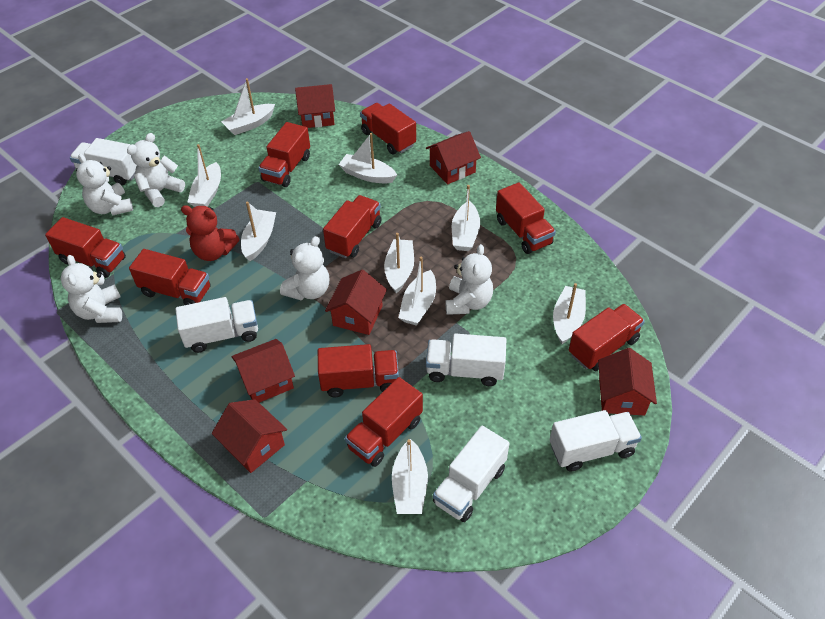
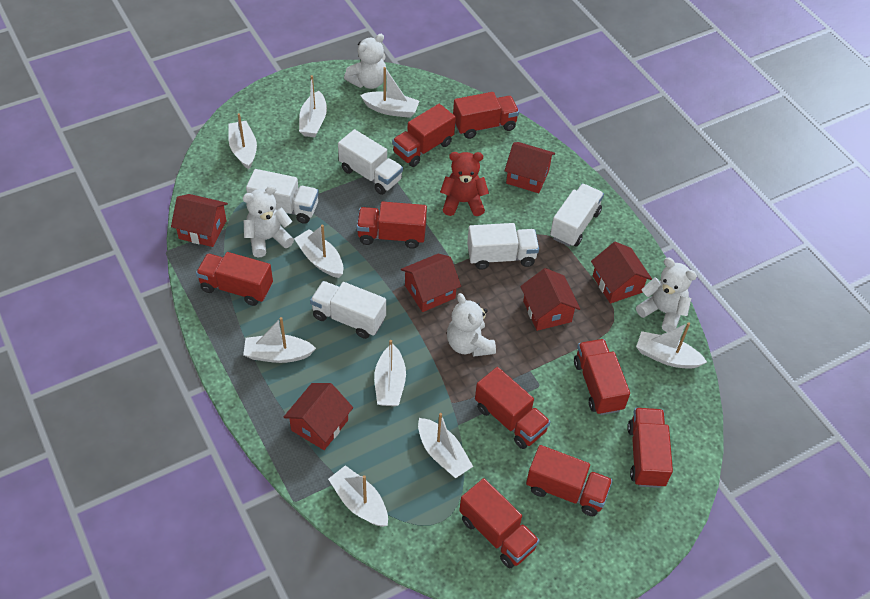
white teddy bear: 5 -> 4

